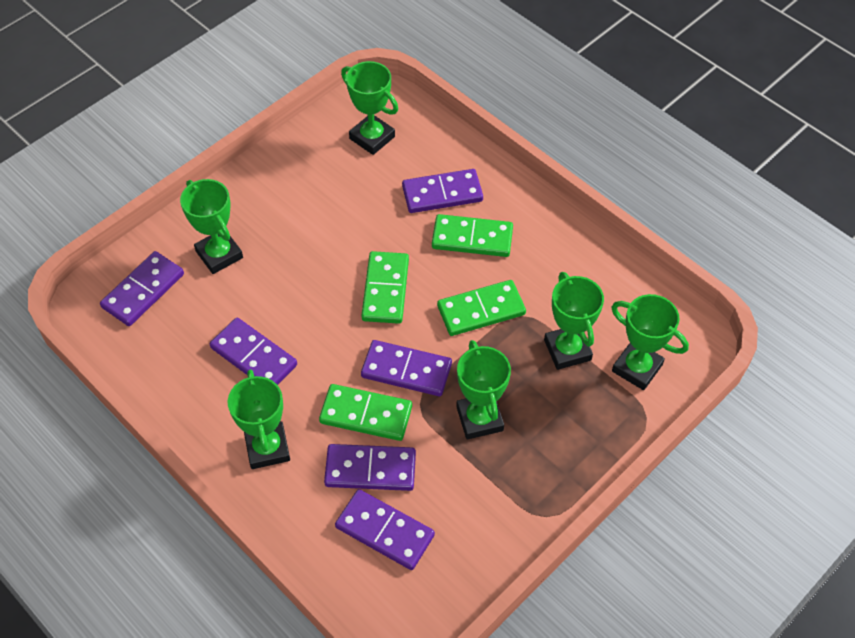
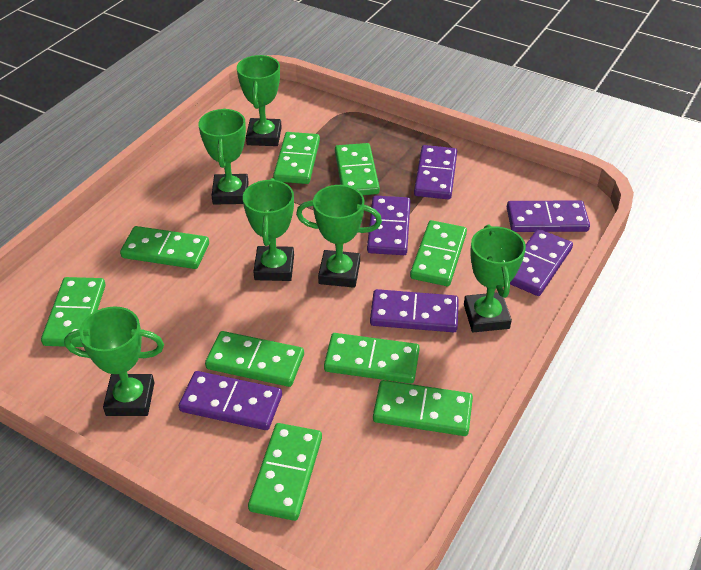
green domino: 4 -> 9

